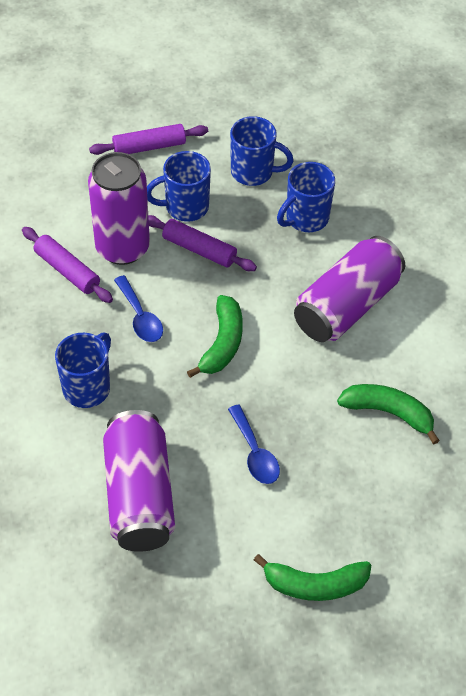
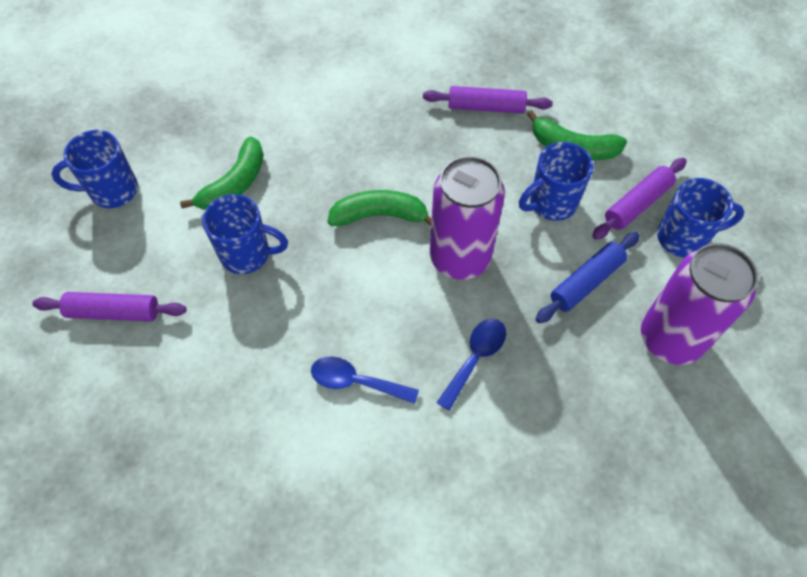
blue rolling pin: 0 -> 1
purple can: 3 -> 2

